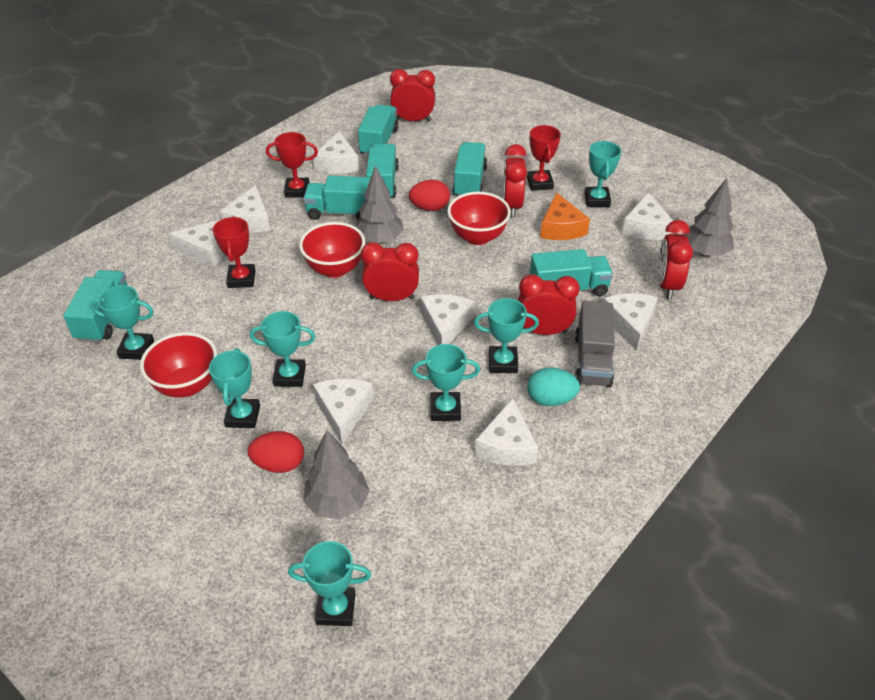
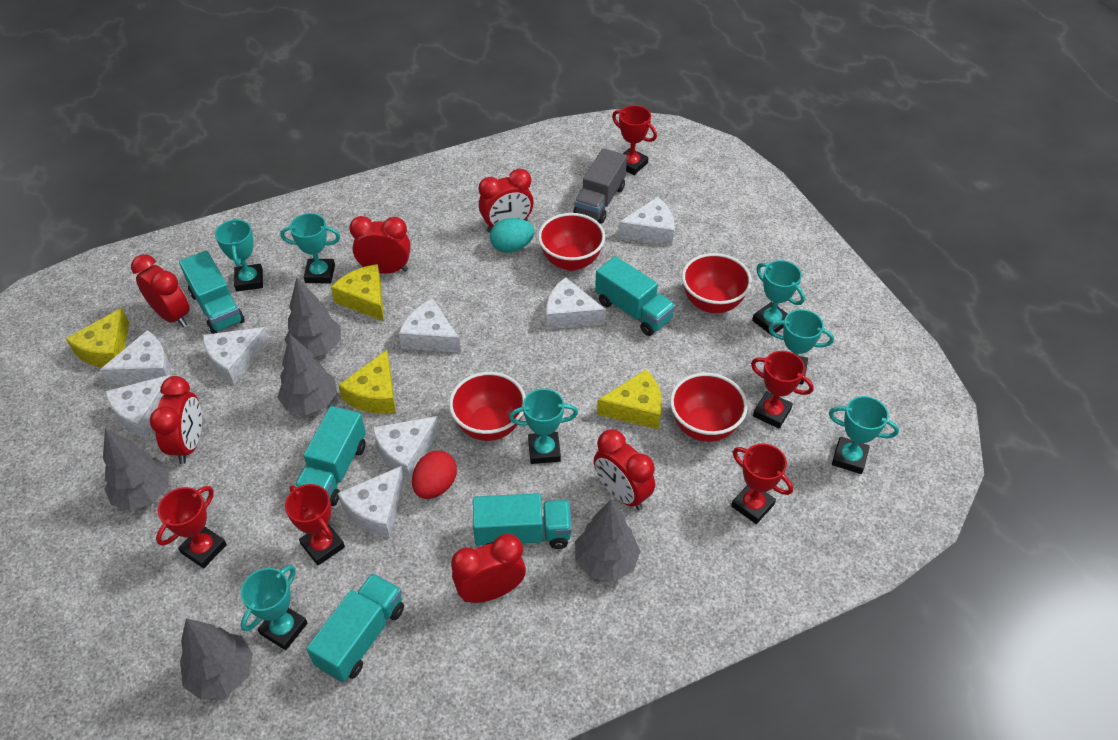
grey tree: 3 -> 5
orange cheese: 1 -> 0
red bowl: 3 -> 4
red clock: 5 -> 6
red egg: 2 -> 1
red trophy: 3 -> 5
turquoise truck: 6 -> 5
yellow cheese: 0 -> 4

